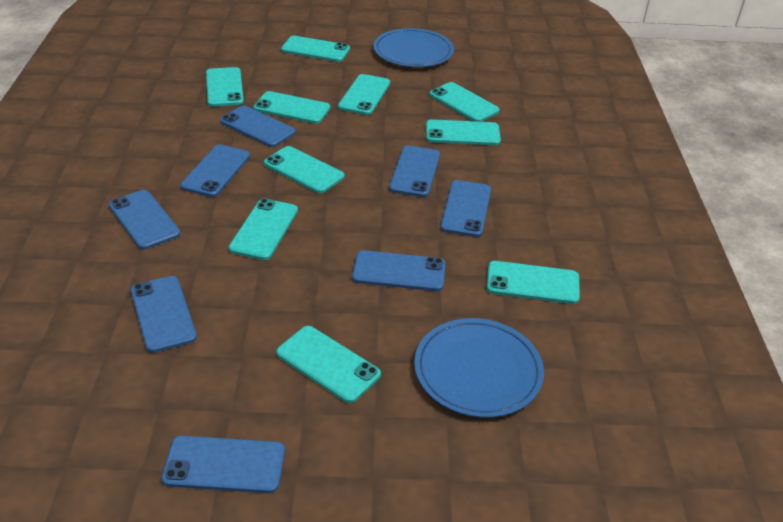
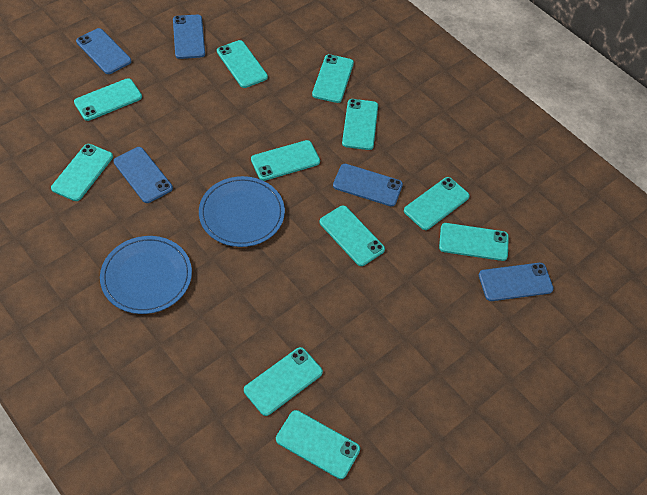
blue phone: 8 -> 5
turquoise phone: 10 -> 11

